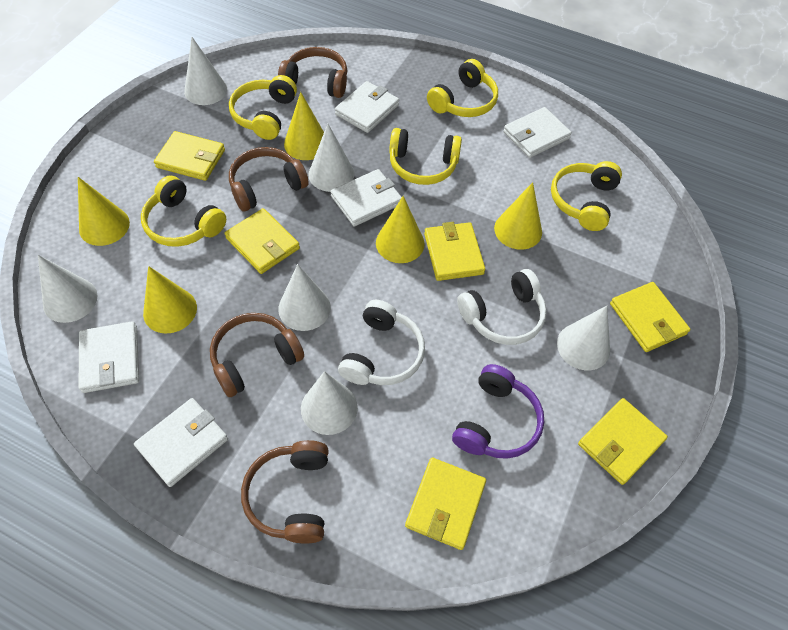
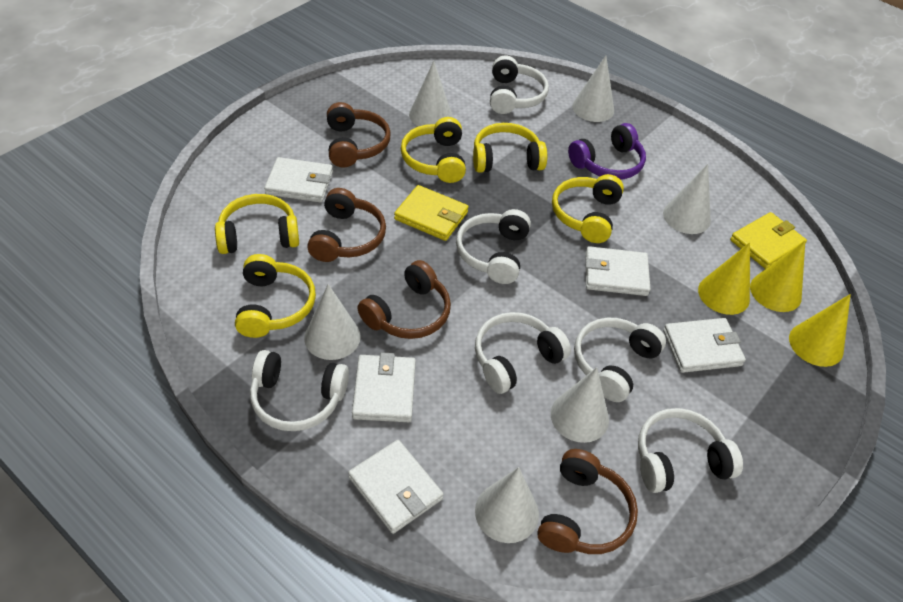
white headphones: 2 -> 6
yellow cone: 5 -> 3
yellow wallet: 6 -> 2

